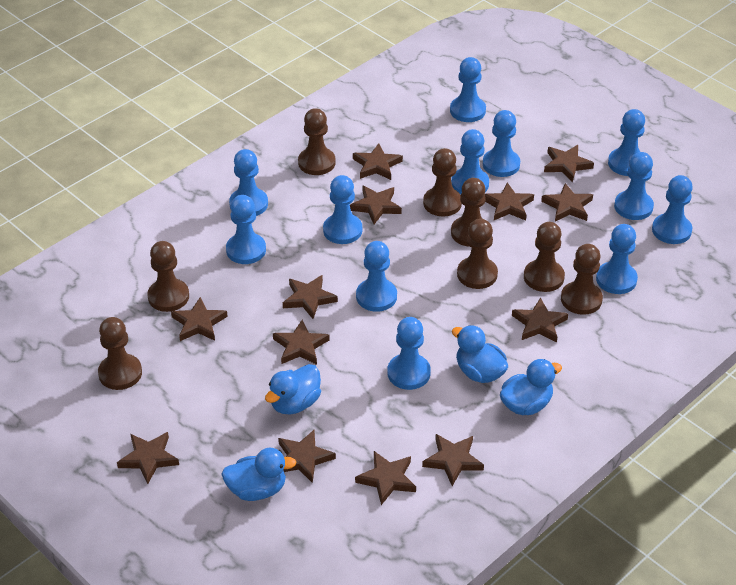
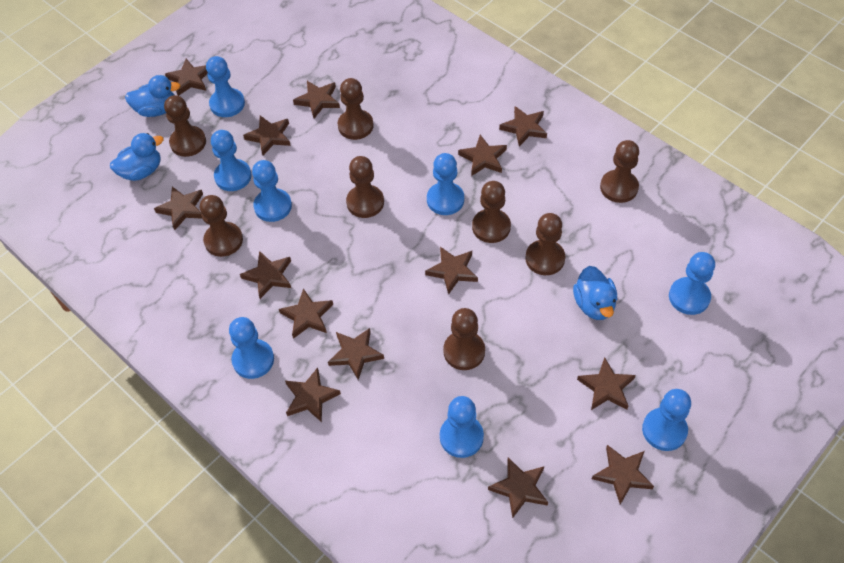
blue duck: 4 -> 3
blue pawn: 12 -> 8
brown star: 13 -> 14

